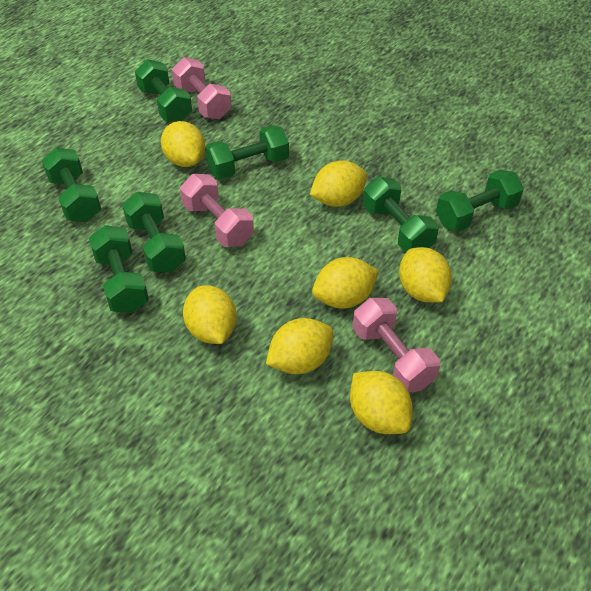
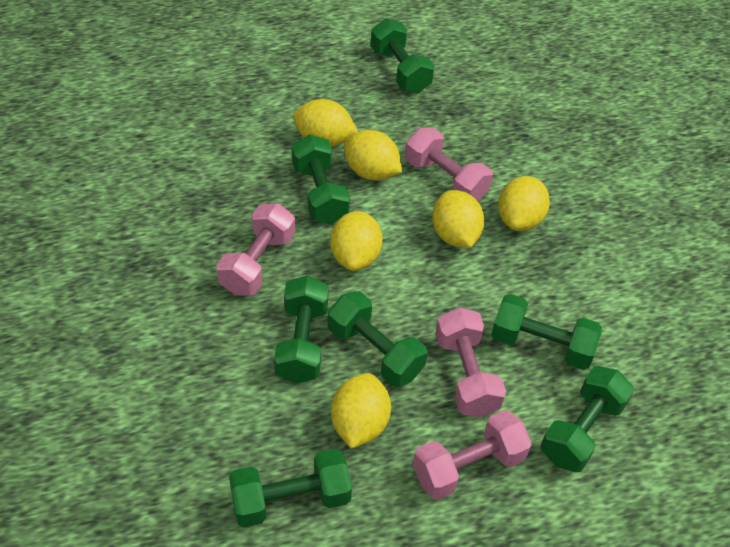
pink dumbbell: 3 -> 4
yellow lemon: 7 -> 6

